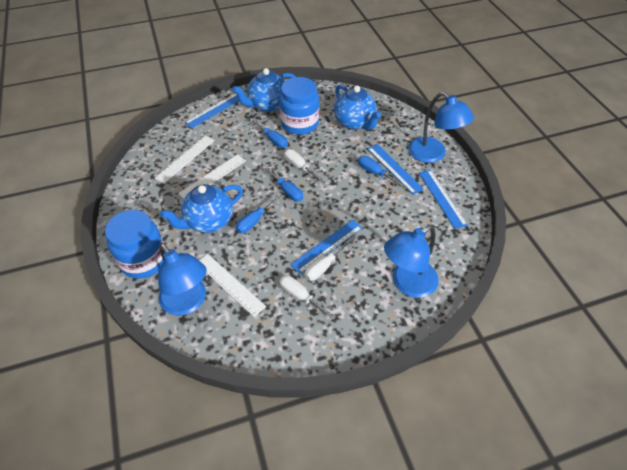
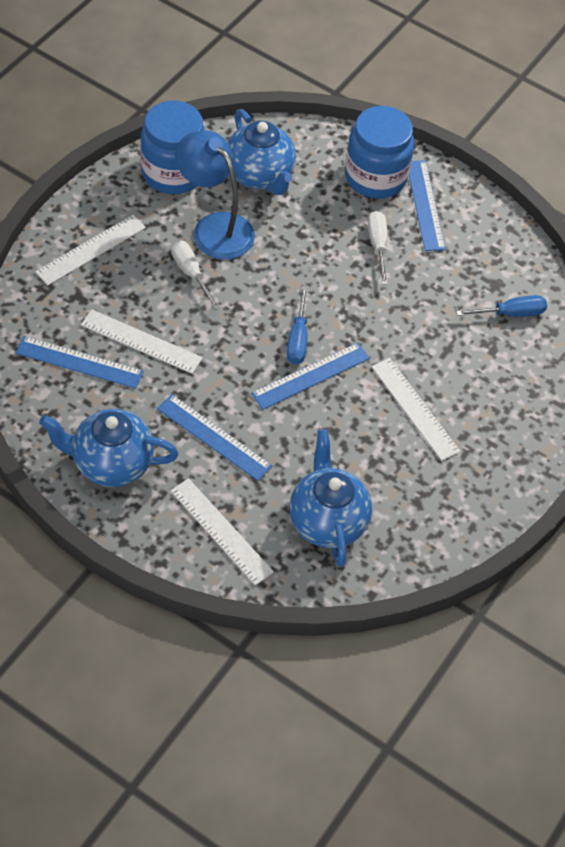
blue lamp: 3 -> 1
blue screwdriver: 4 -> 2
white ruler: 3 -> 4
white screwdriver: 3 -> 2

